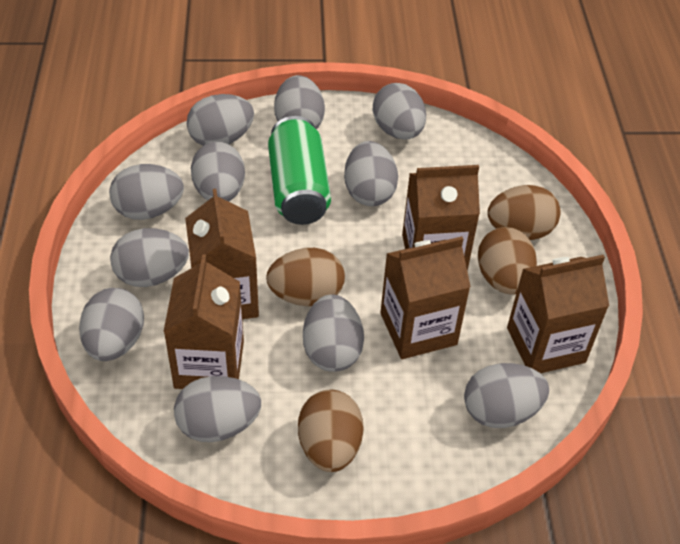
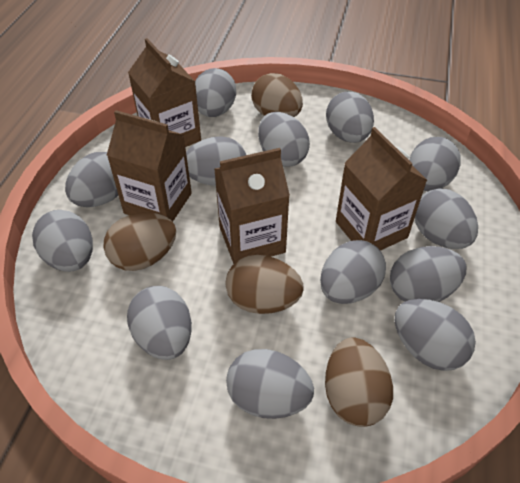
brown carton: 5 -> 4
green can: 1 -> 0
grey egg: 11 -> 13

